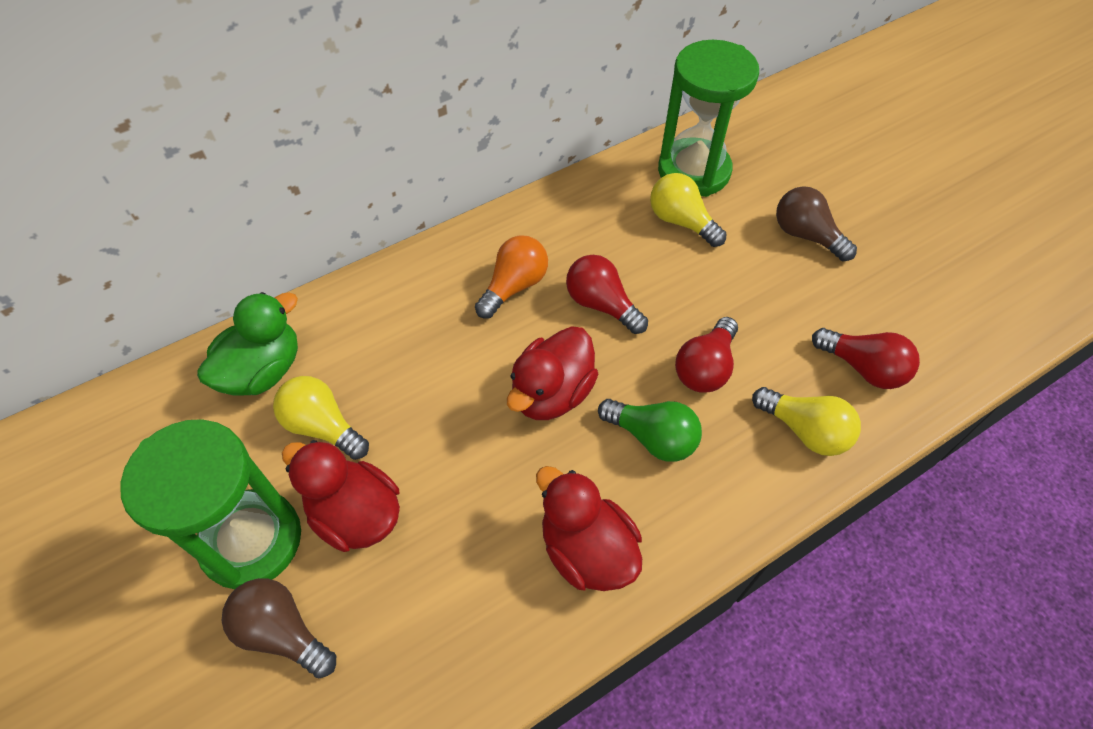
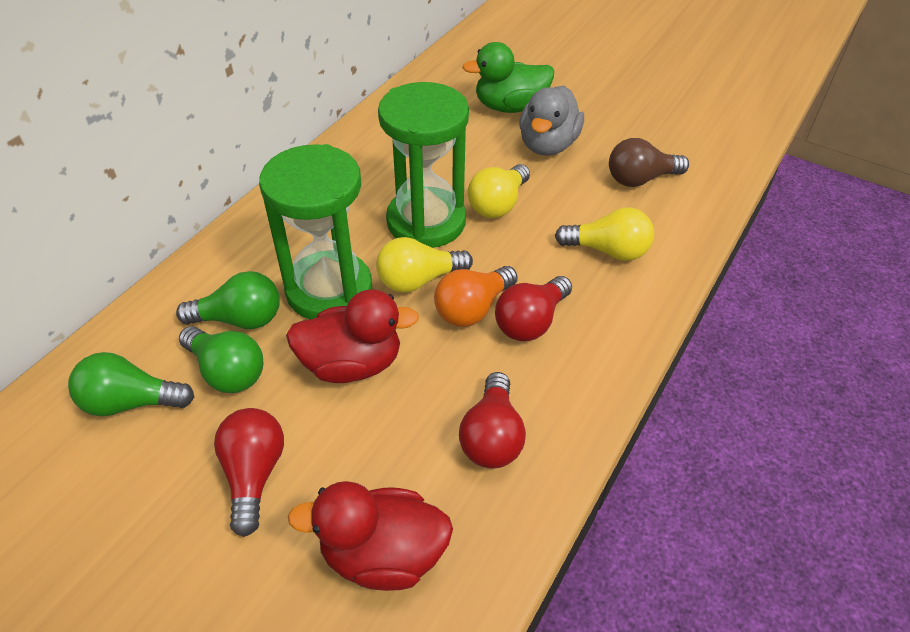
brown light bulb: 2 -> 1
green light bulb: 1 -> 3
grey duck: 0 -> 1
red duck: 3 -> 2

